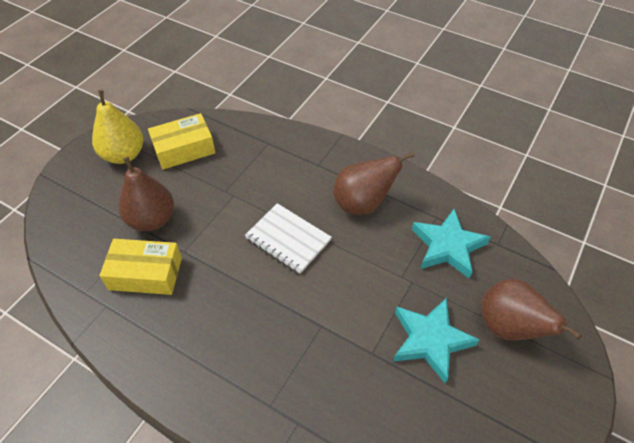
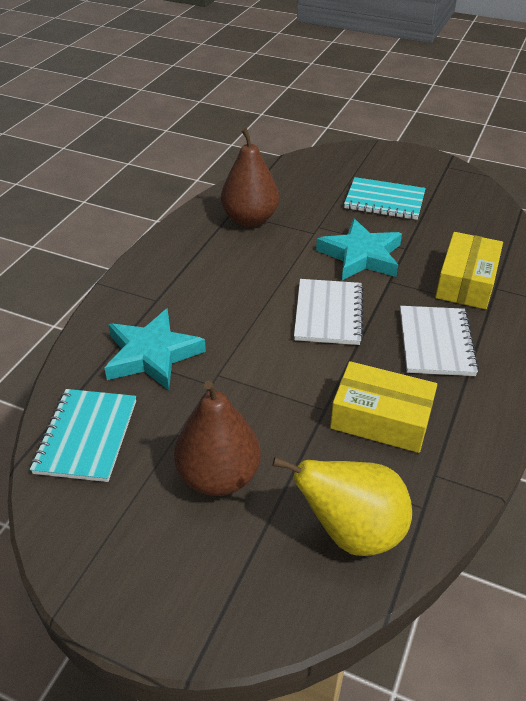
brown pear: 3 -> 2
turquoise notebook: 0 -> 2
white notebook: 1 -> 2

